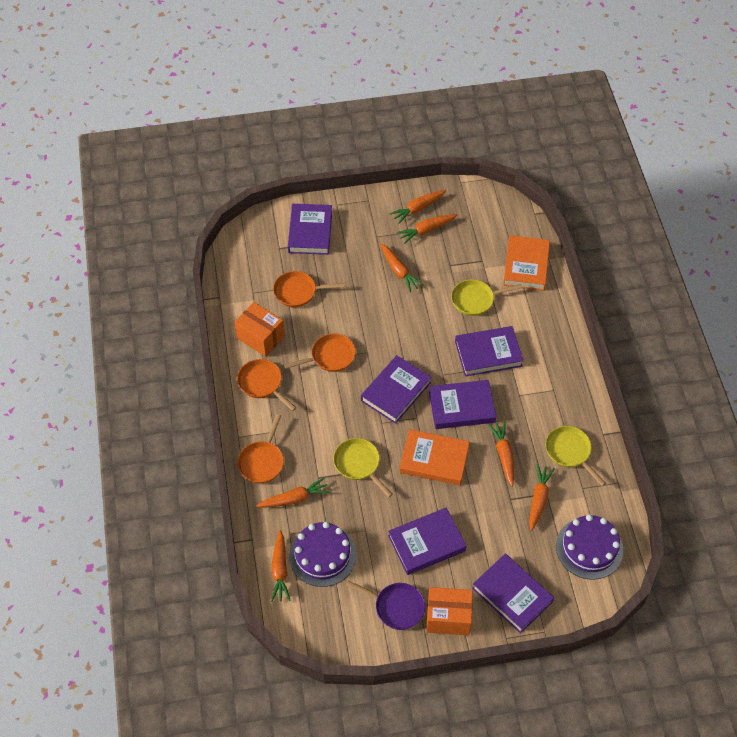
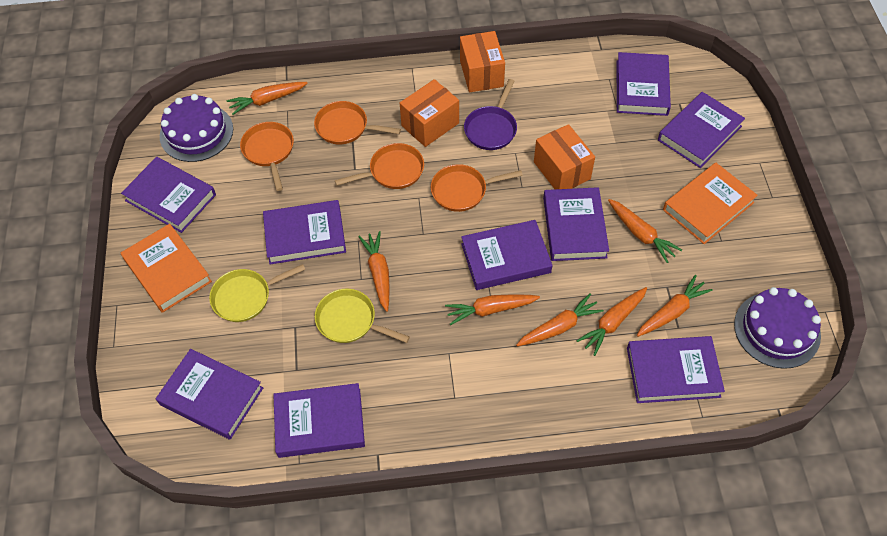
orange box: 2 -> 3
purple book: 6 -> 9
yellow pan: 3 -> 2

